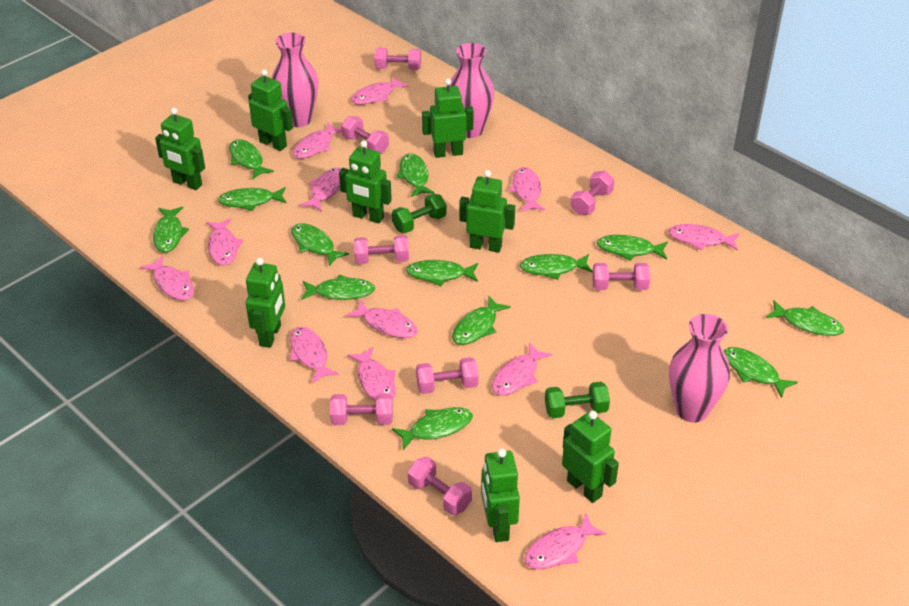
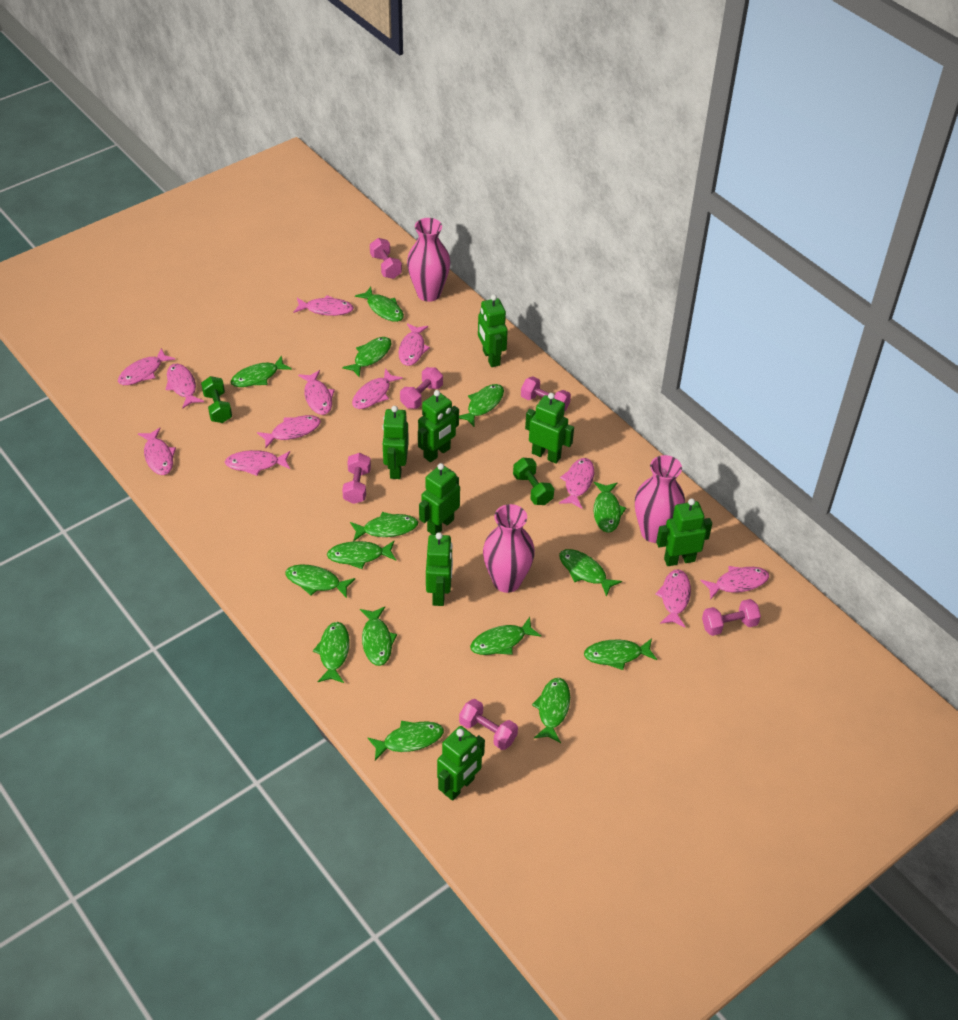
green fish: 13 -> 15
pink dumbbell: 8 -> 6

